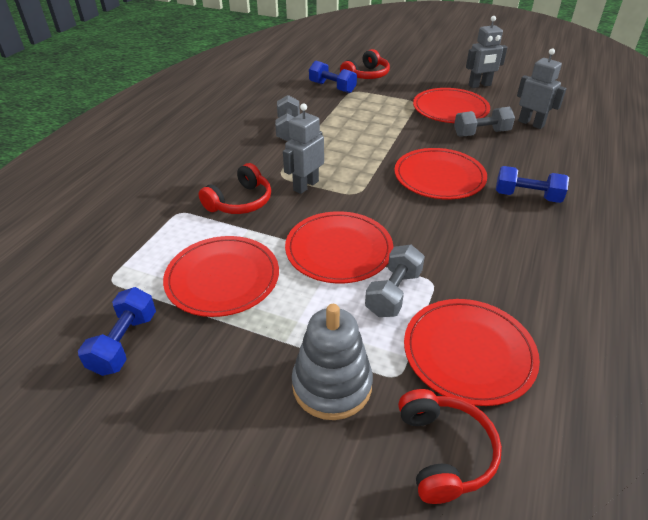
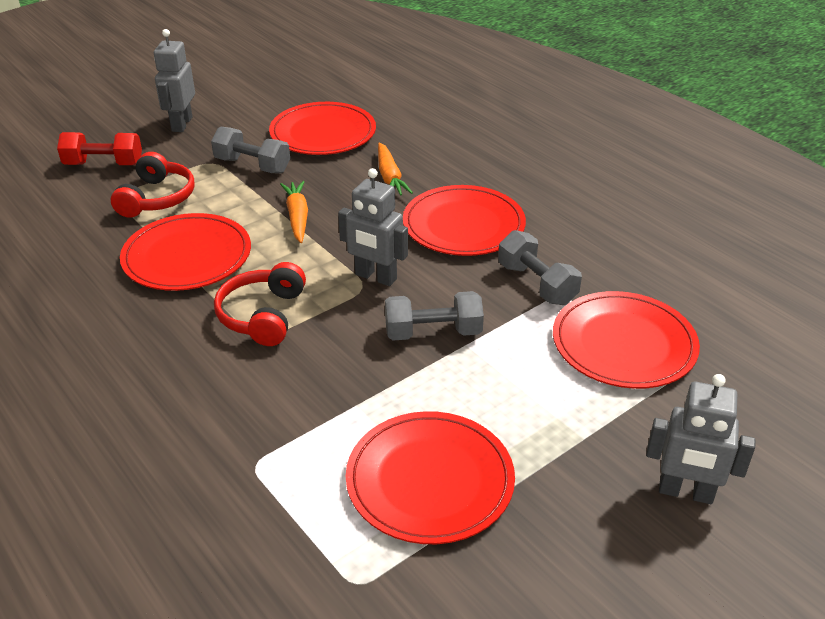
blue dumbbell: 3 -> 0
grey stacking toy: 1 -> 0
orange carrot: 0 -> 2
red dumbbell: 0 -> 1
red headphones: 3 -> 2

